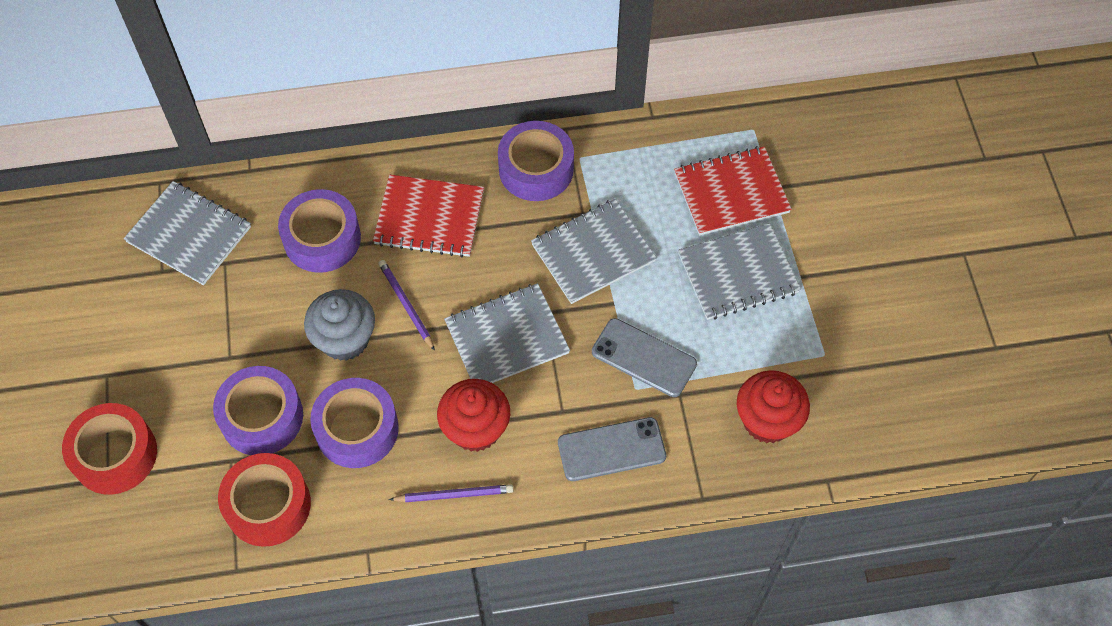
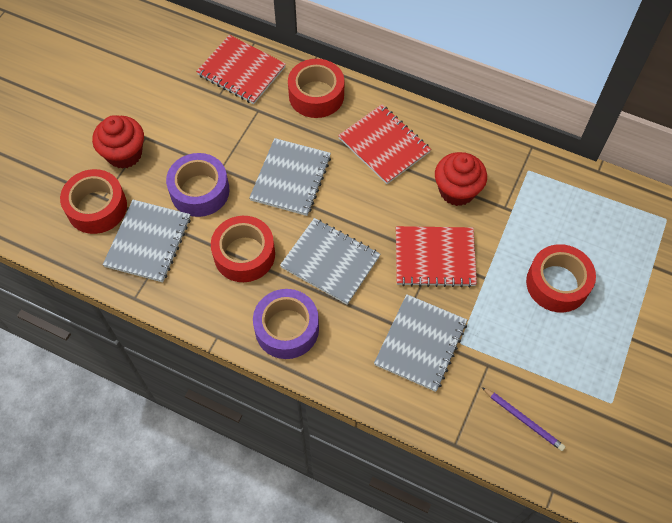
grey cupcake: 1 -> 0
grey phone: 2 -> 0
purple pencil: 2 -> 1
purple tape: 4 -> 2
red notebook: 2 -> 3
red tape: 2 -> 4

